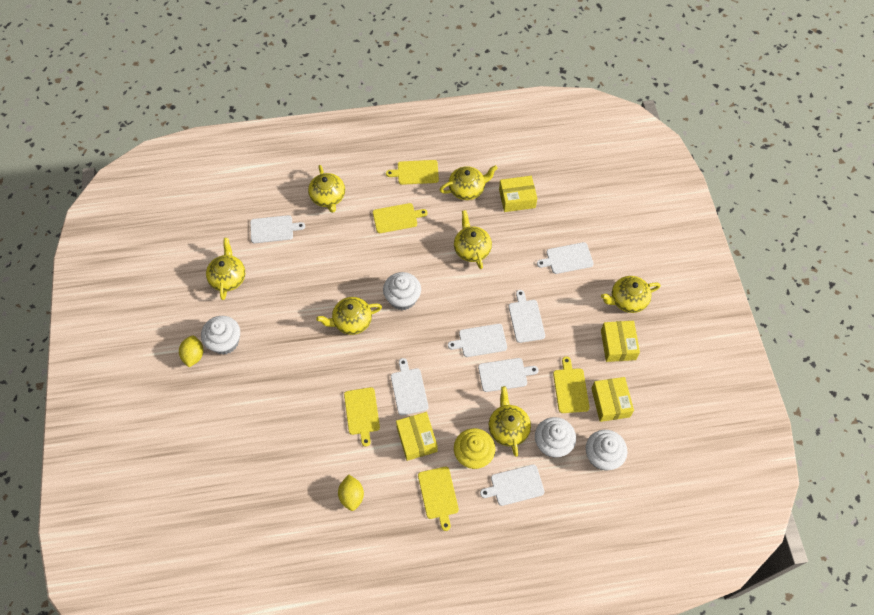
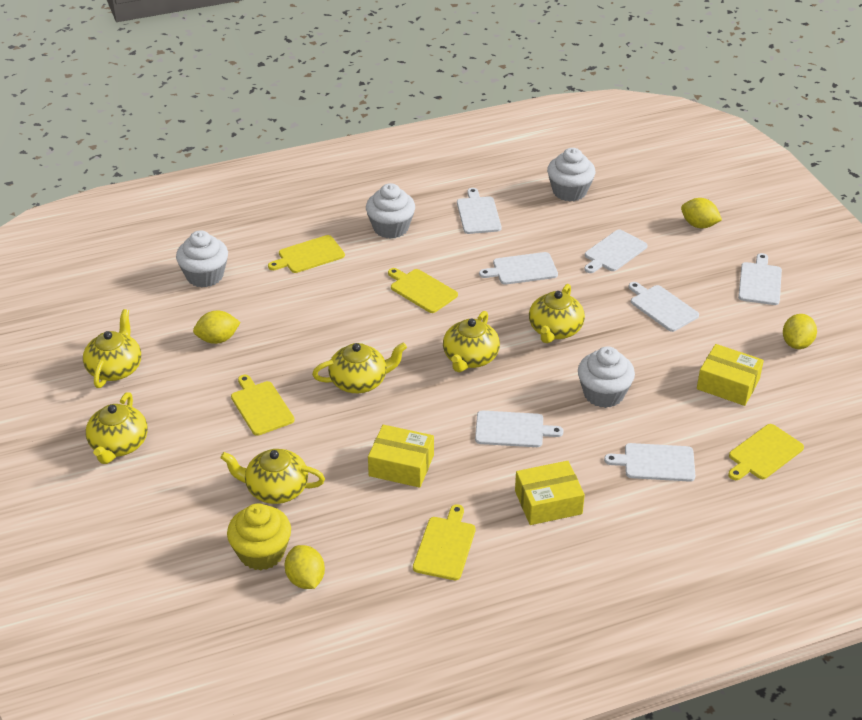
yellow box: 4 -> 3
yellow lemon: 2 -> 4
yellow teapot: 7 -> 6

